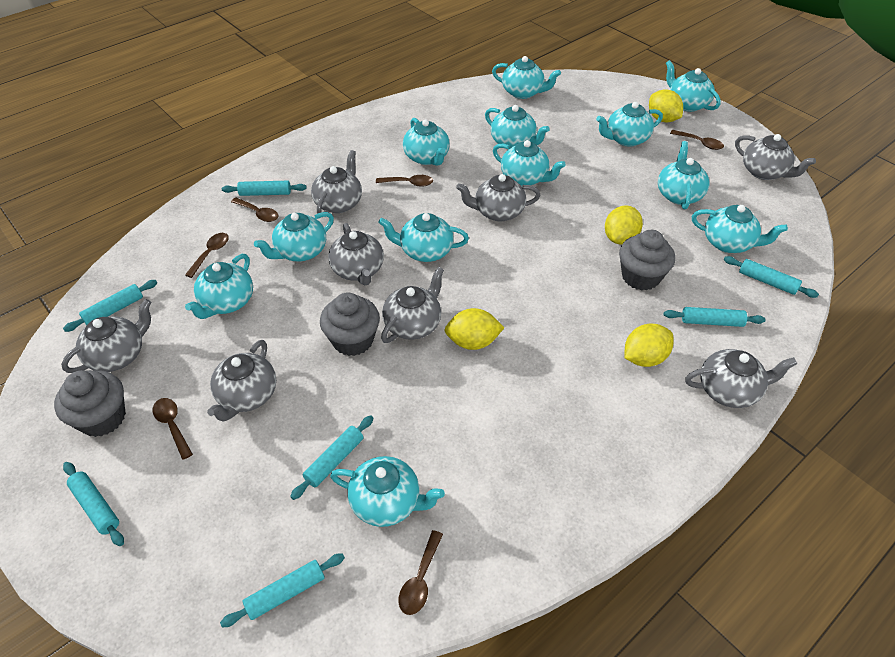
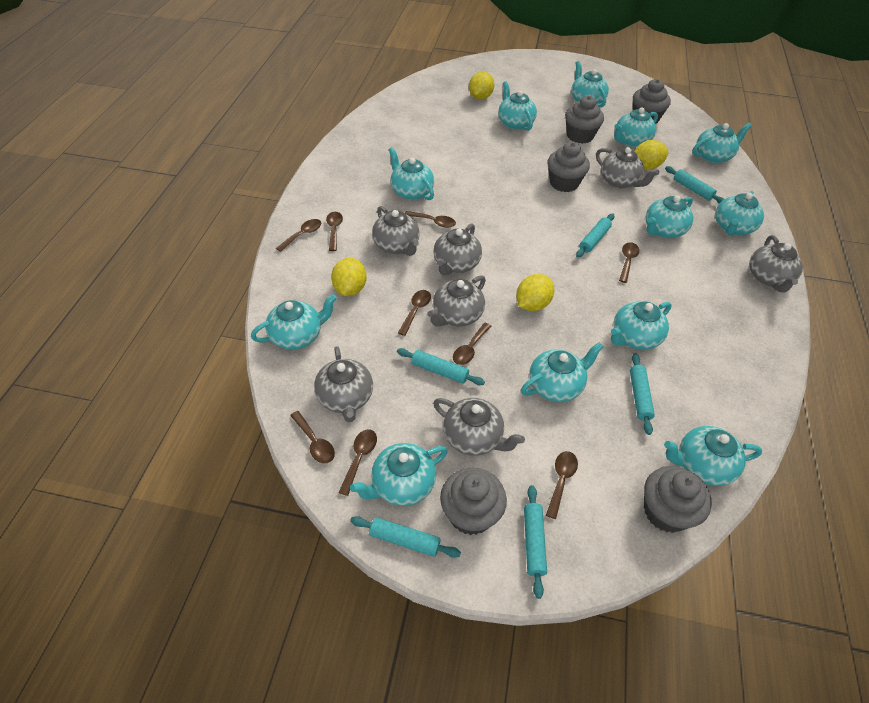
brown spoon: 6 -> 9
grey cupcake: 3 -> 5
grey teapot: 8 -> 7
turquoise rolling pin: 7 -> 6

